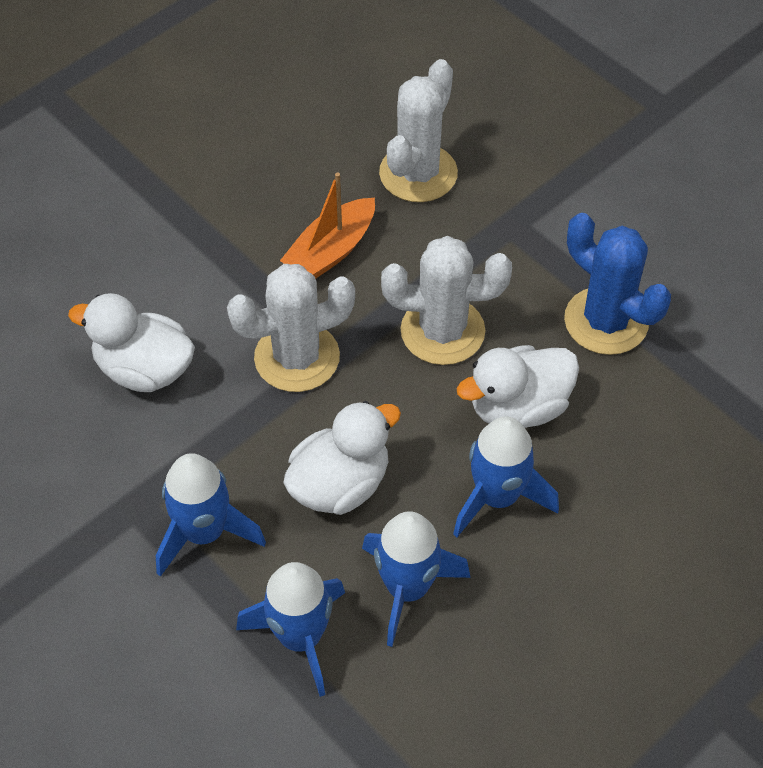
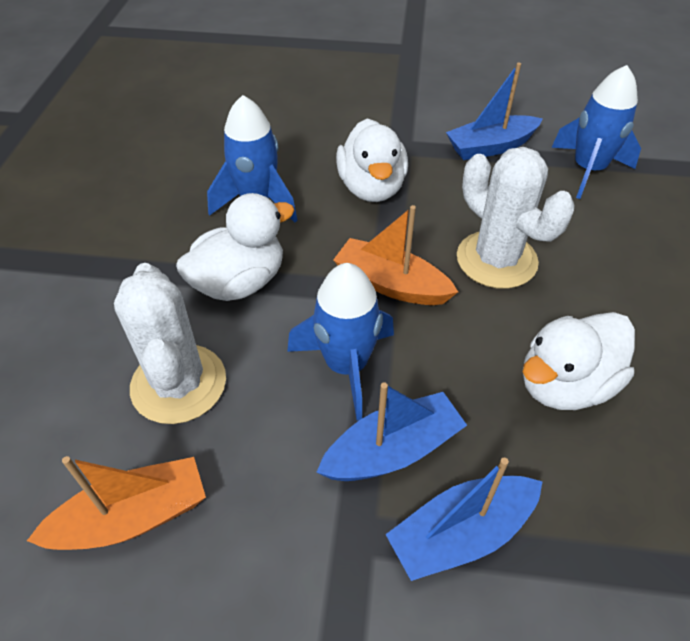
blue boat: 0 -> 3
blue cactus: 1 -> 0
blue rocket: 4 -> 3
orange boat: 1 -> 2
white cactus: 3 -> 2

